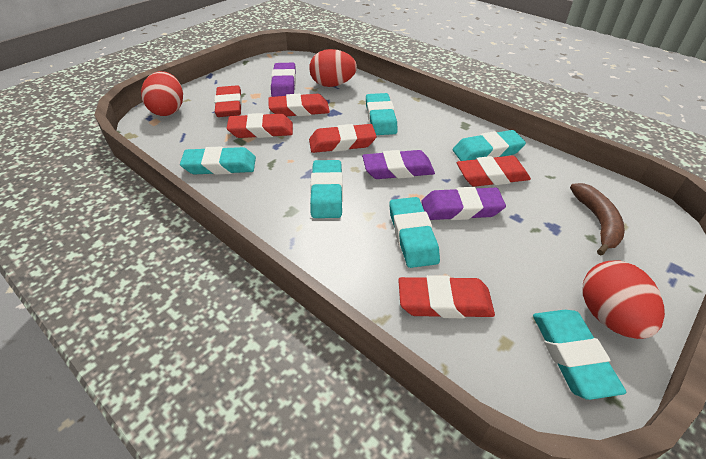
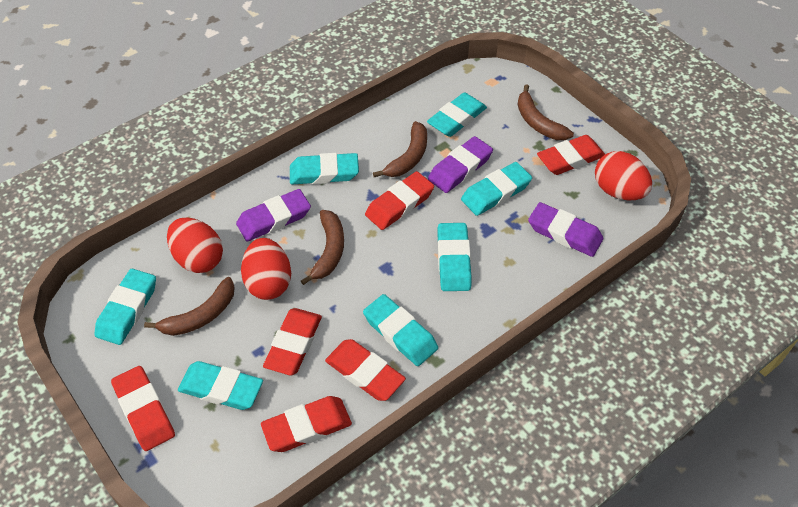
brown banana: 1 -> 4
turquoise eraser: 6 -> 7

